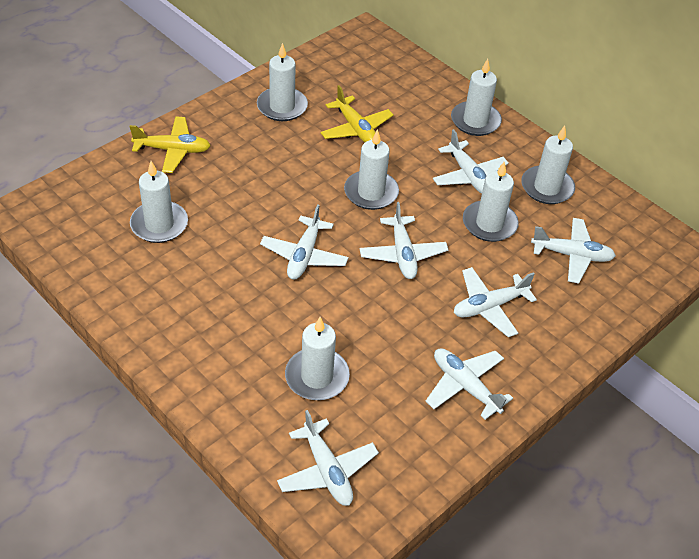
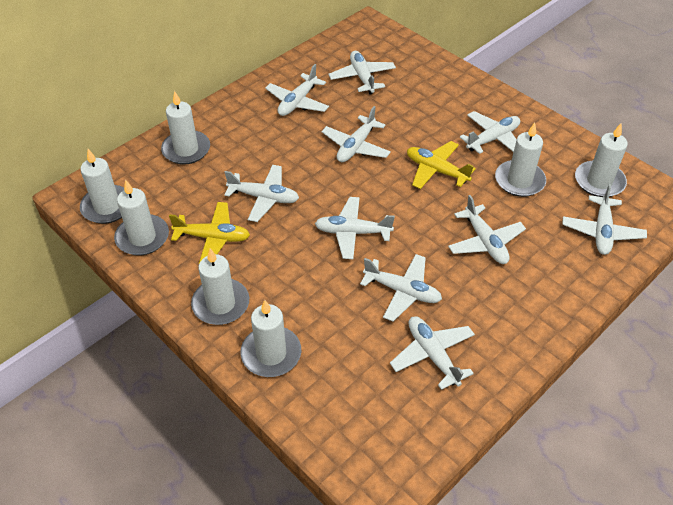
white plane: 7 -> 10

